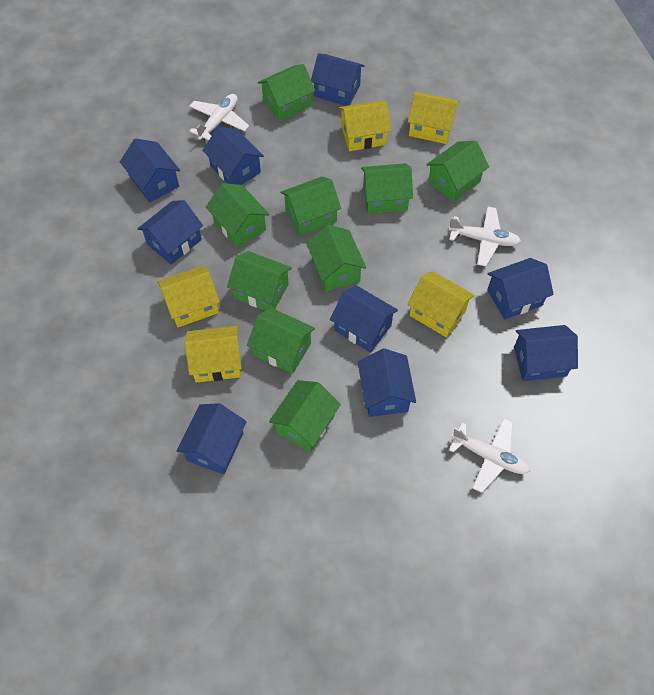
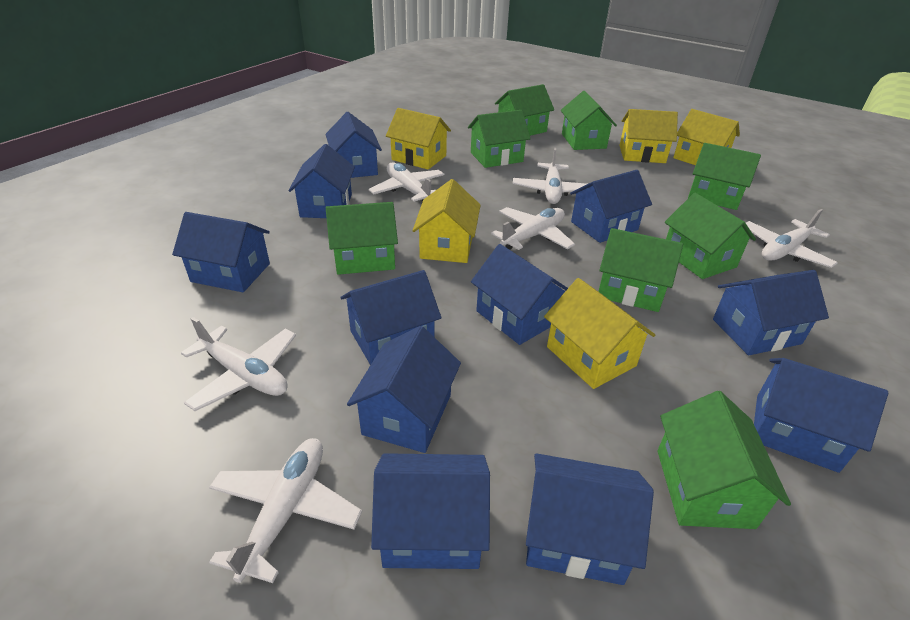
blue house: 9 -> 11
green house: 9 -> 8
white plane: 3 -> 6

